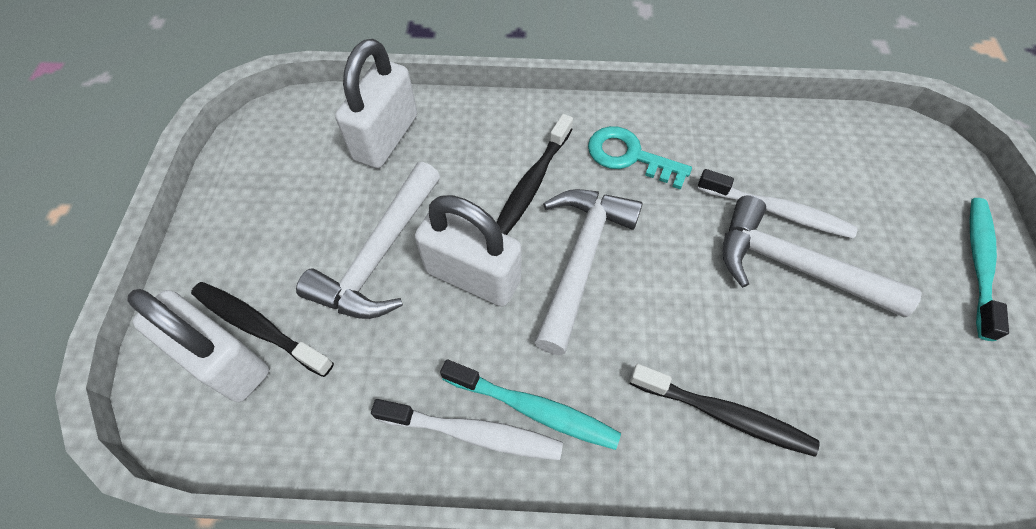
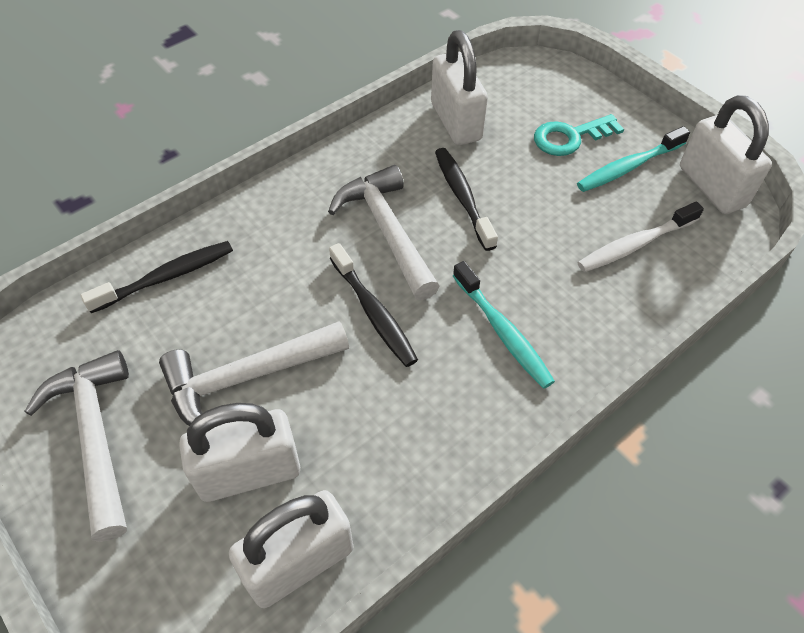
white padlock: 3 -> 4
white toothbrush: 2 -> 1

